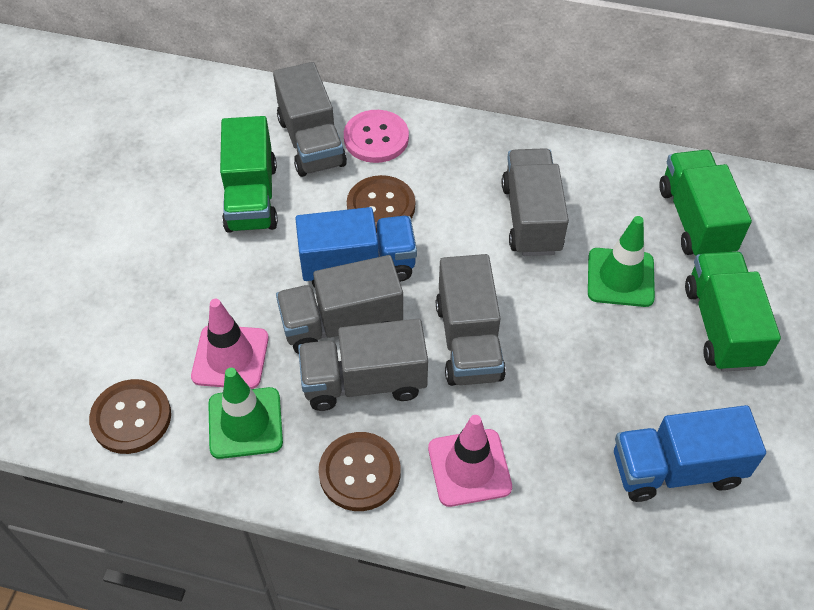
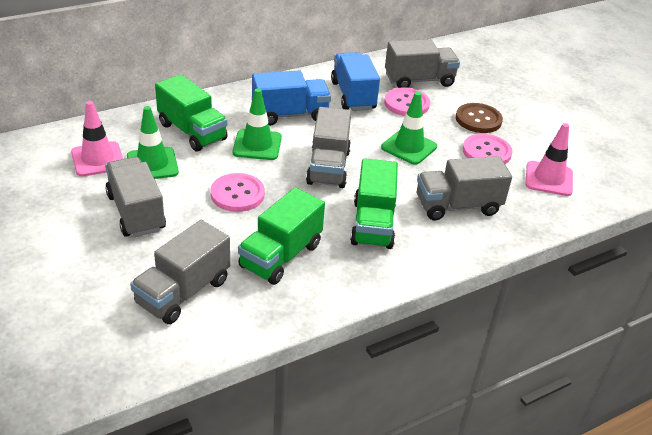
brown button: 3 -> 1
green traffic cone: 2 -> 3
pink button: 1 -> 3

